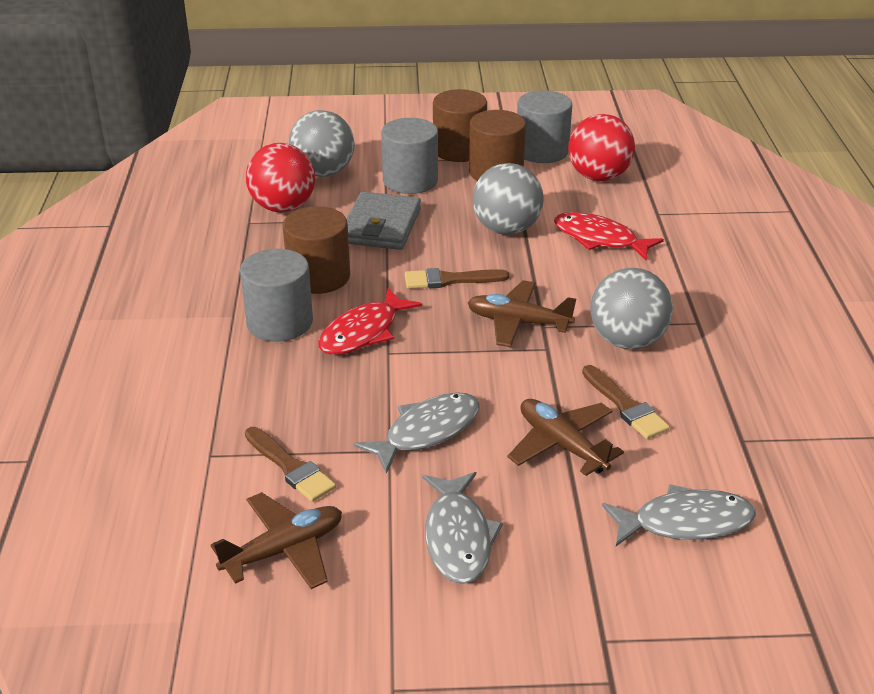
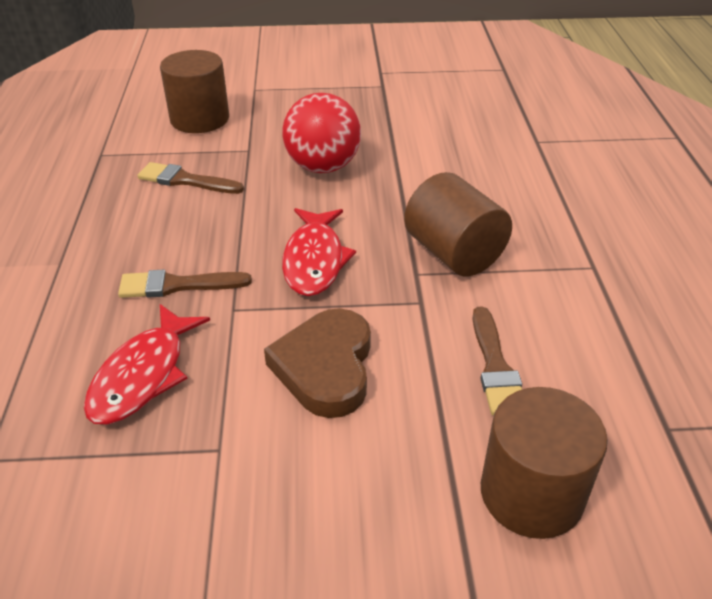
brown heart: 0 -> 1
brown plane: 3 -> 0
grey ball: 3 -> 0
grey cylinder: 3 -> 0
grey fish: 3 -> 0
grey wallet: 1 -> 0
red ball: 2 -> 1

